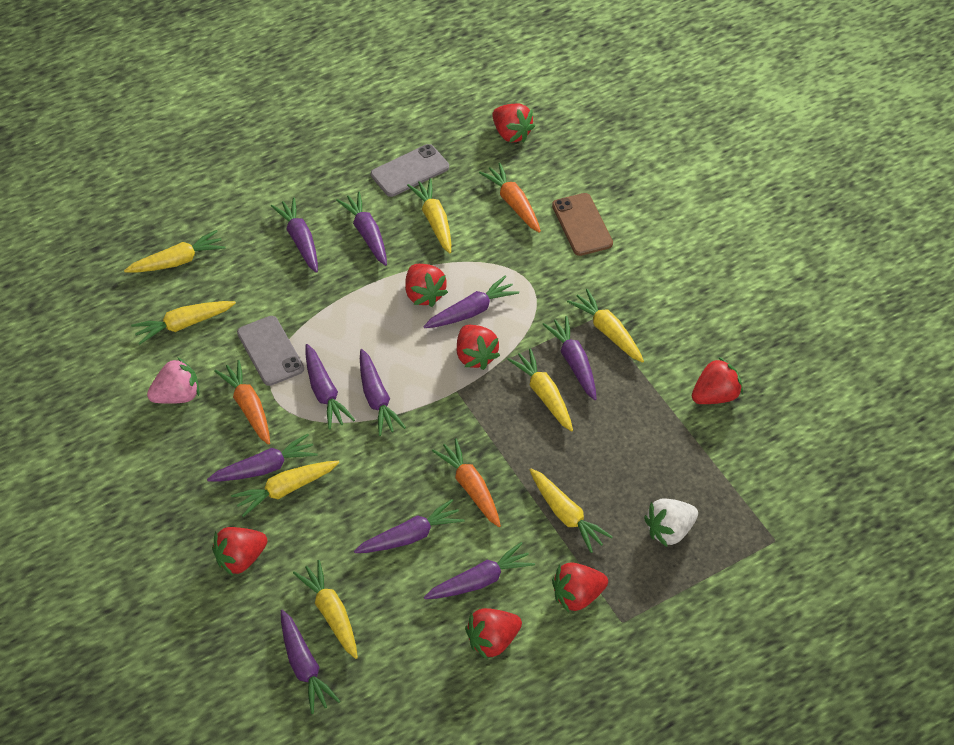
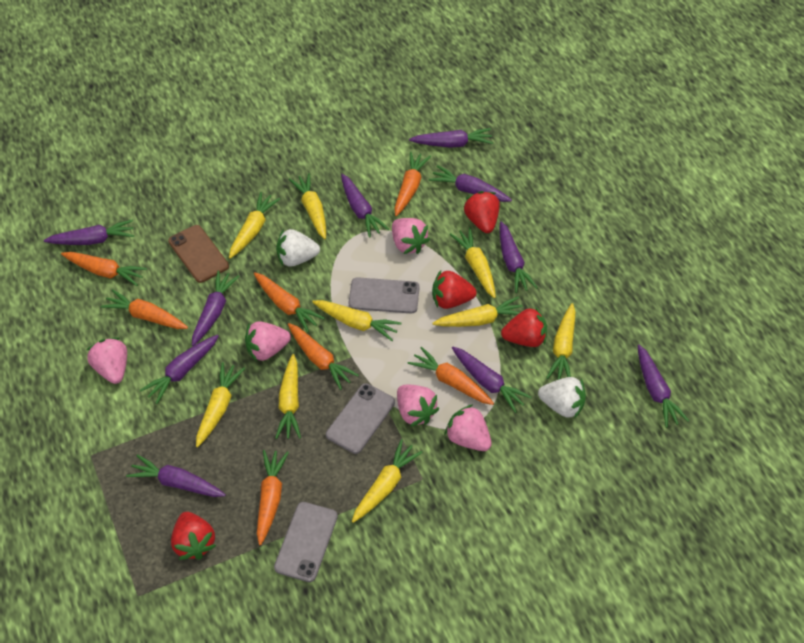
grey phone: 2 -> 3
orange carrot: 3 -> 7
pink strawberry: 1 -> 5
red strawberry: 7 -> 4
white strawberry: 1 -> 2
yellow carrot: 8 -> 9

